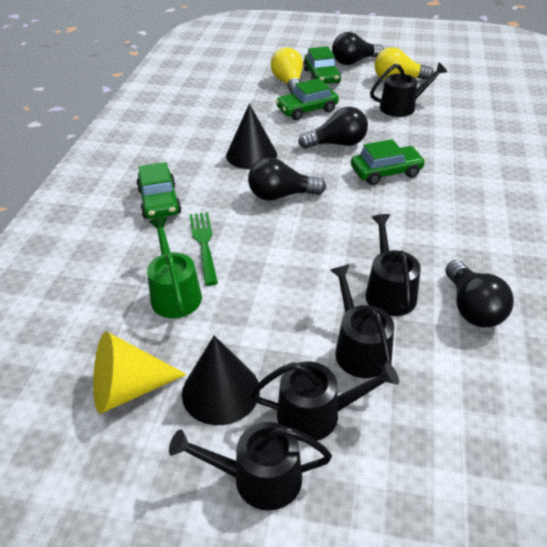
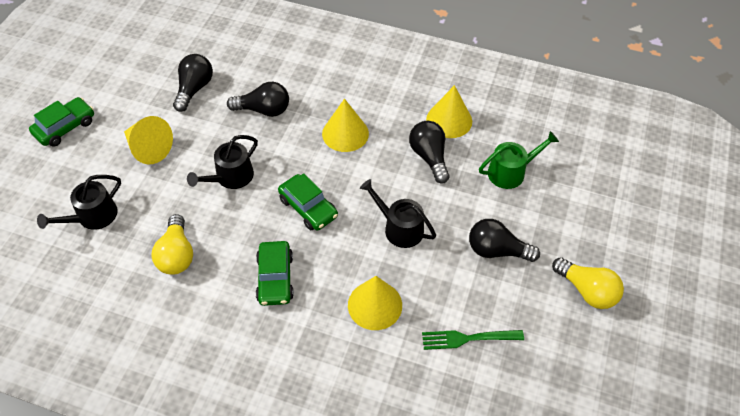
black cone: 2 -> 0
black watering can: 5 -> 3
green car: 4 -> 3
yellow cone: 1 -> 4

